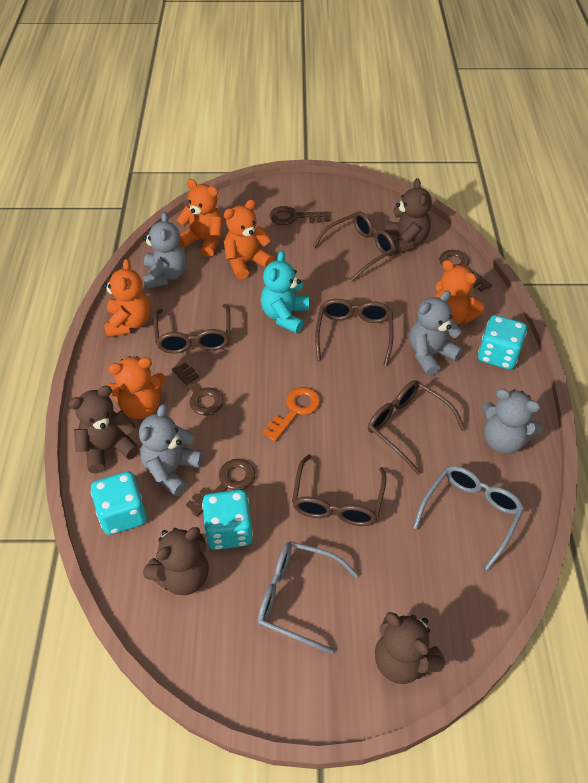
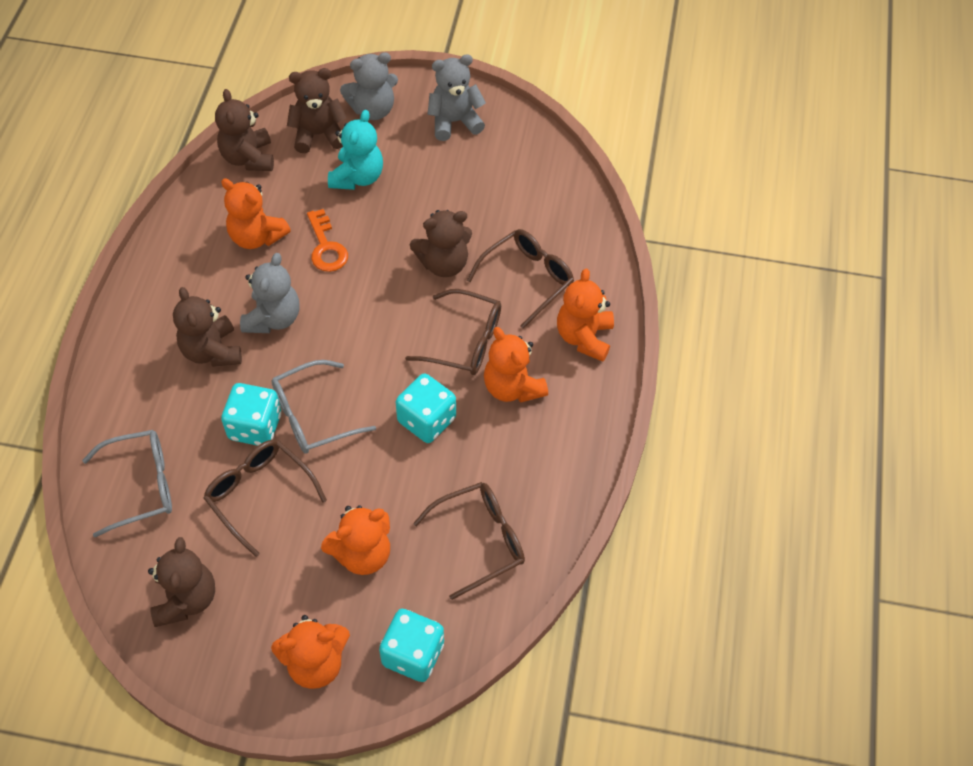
brown glasses: 5 -> 4
brown key: 4 -> 0
brown teddy bear: 4 -> 5
grey teddy bear: 4 -> 3

